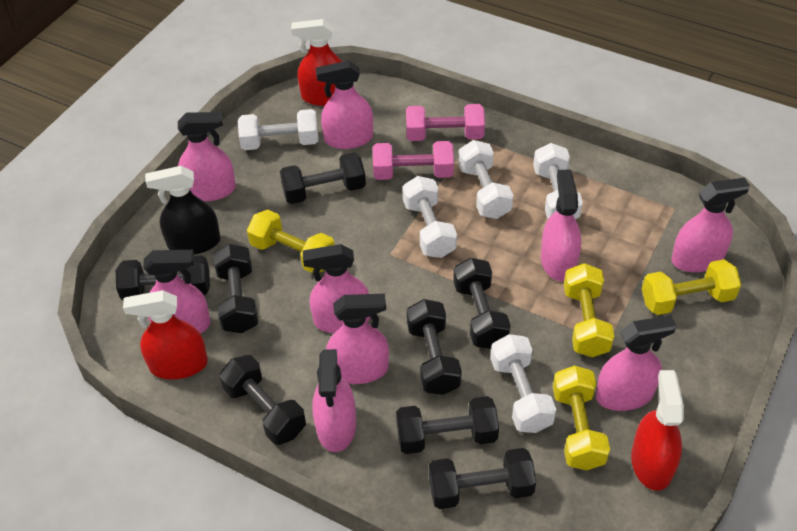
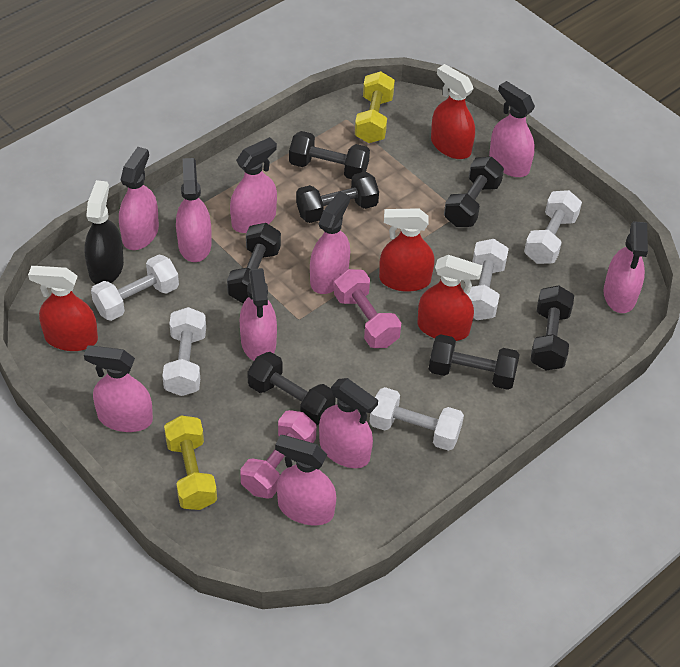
black dumbbell: 8 -> 7
pink spray bottle: 9 -> 10
red spray bottle: 3 -> 4
yellow dumbbell: 4 -> 2

